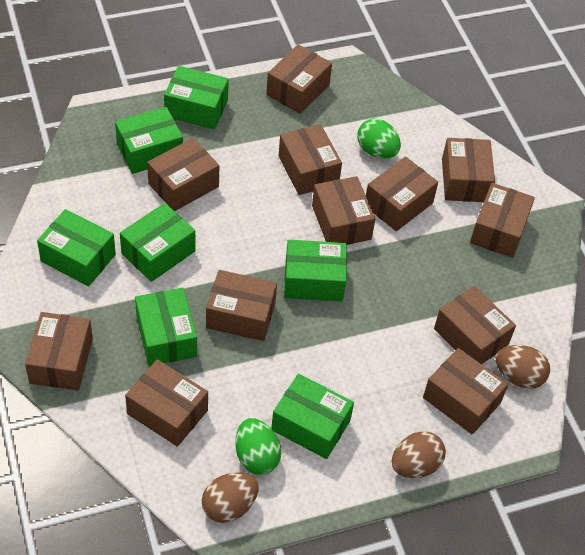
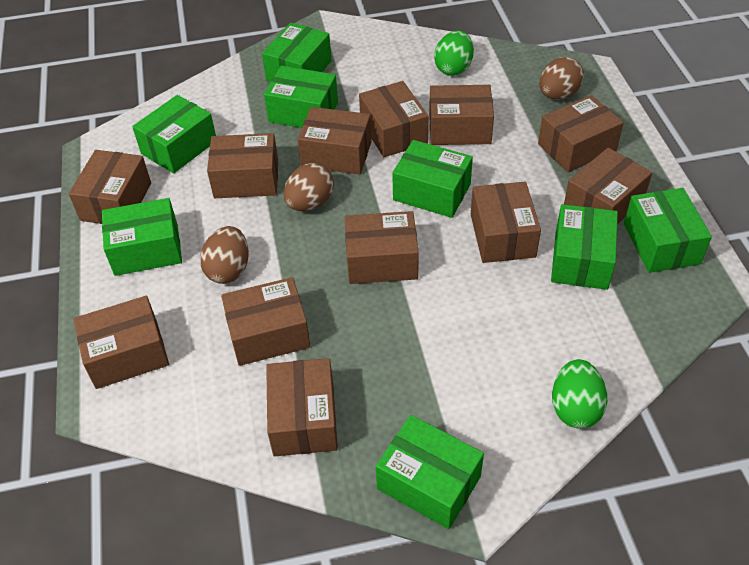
green box: 7 -> 8

